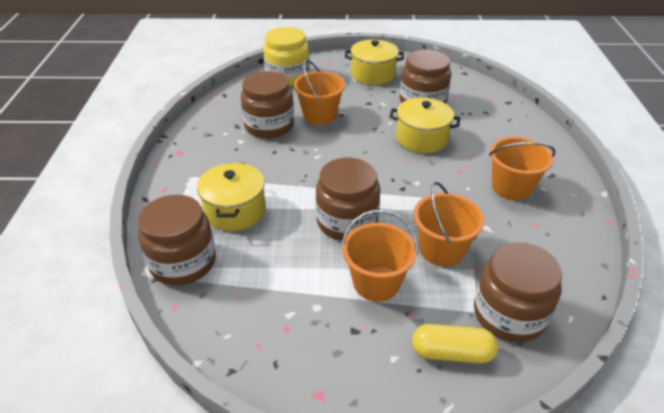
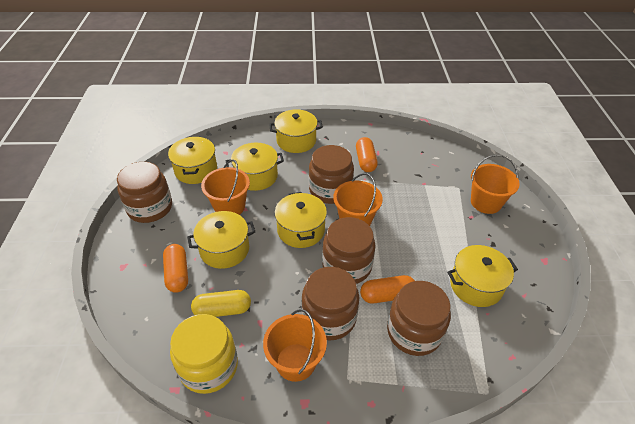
orange capsule: 0 -> 3
yellow pot: 3 -> 6

